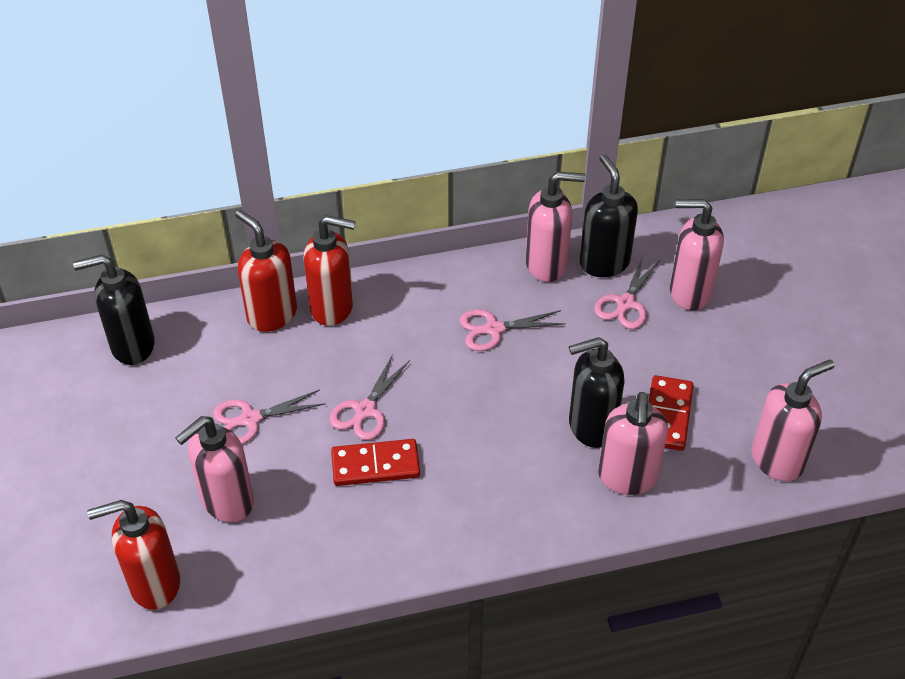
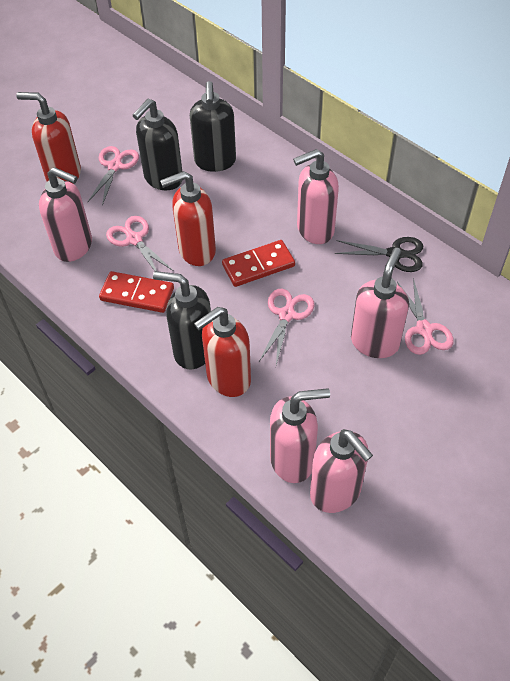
black scissors: 0 -> 1

